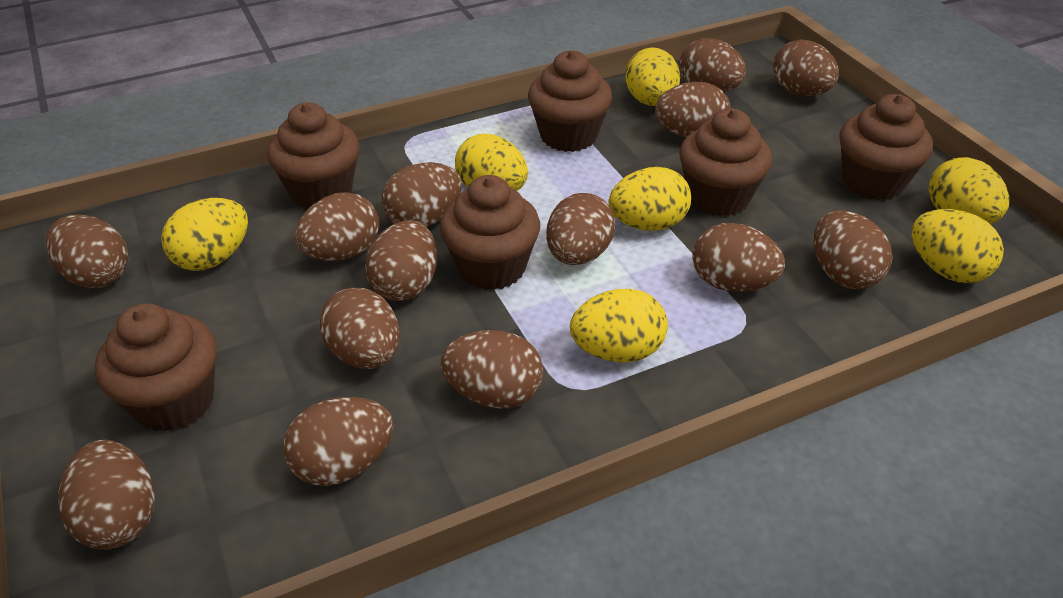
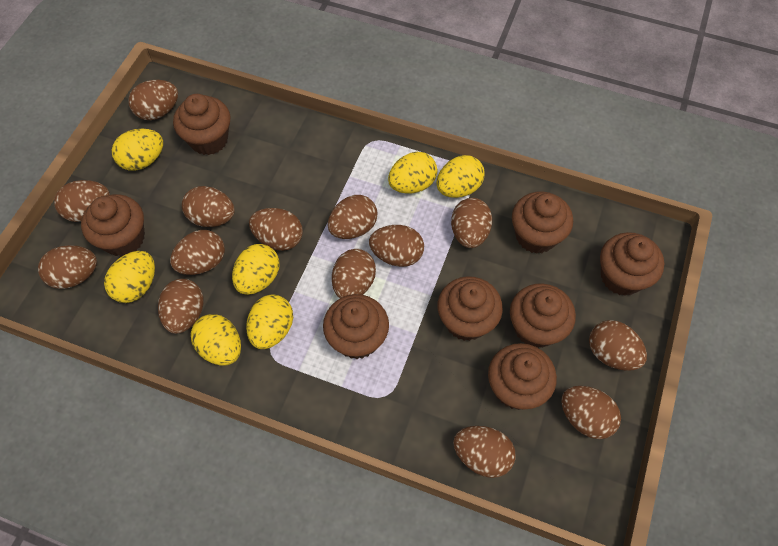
brown cupcake: 6 -> 8

